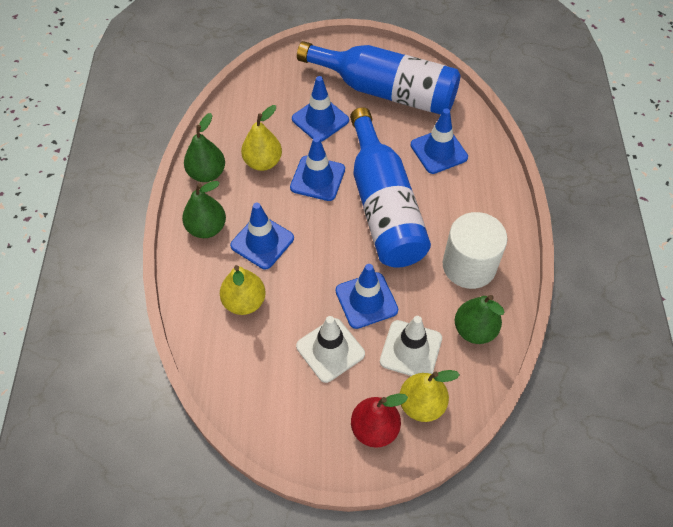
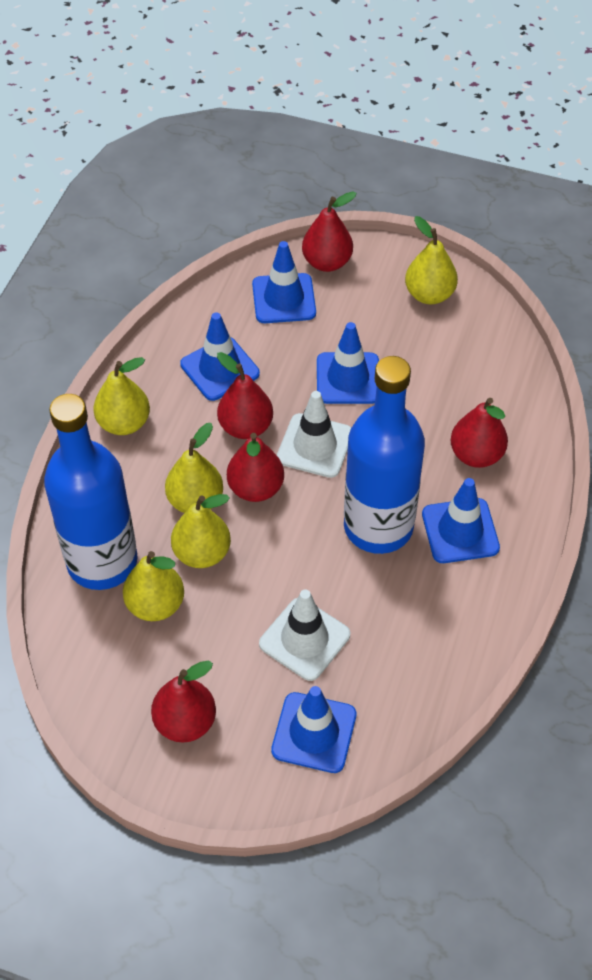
green pear: 3 -> 0
red pear: 1 -> 5
white cylinder: 1 -> 0
yellow pear: 3 -> 5

